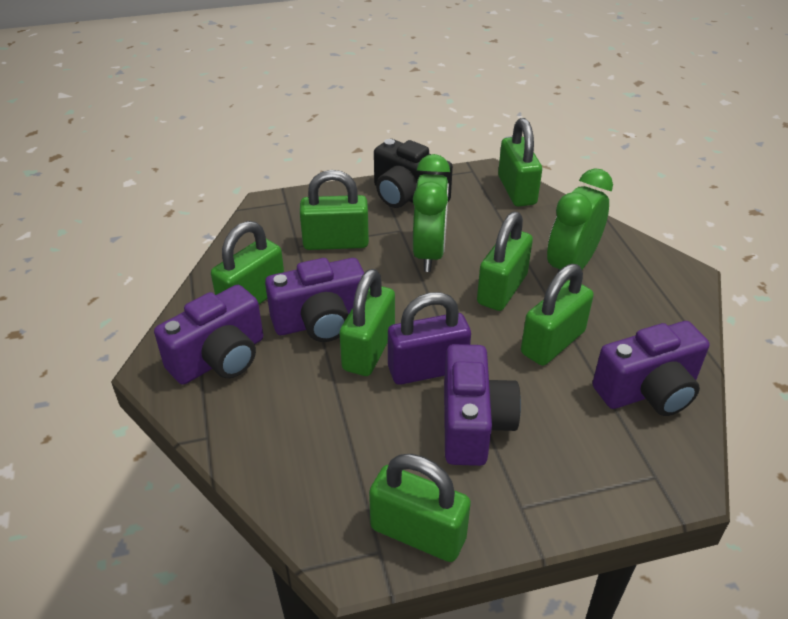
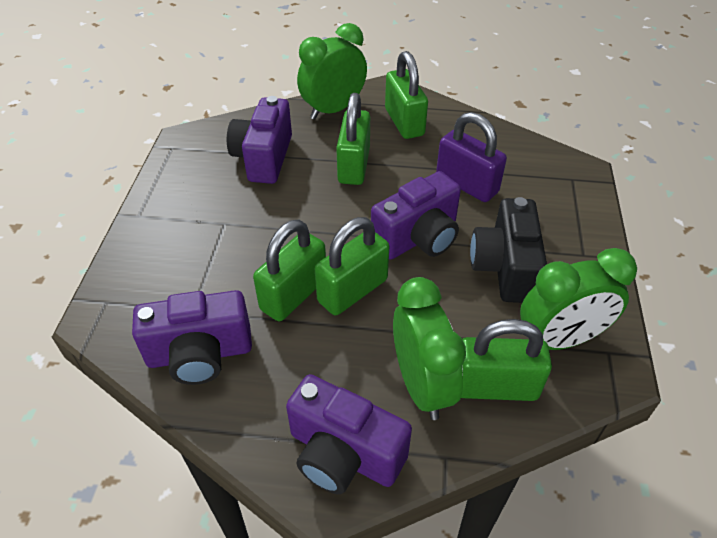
green clock: 2 -> 3
green padlock: 7 -> 5

